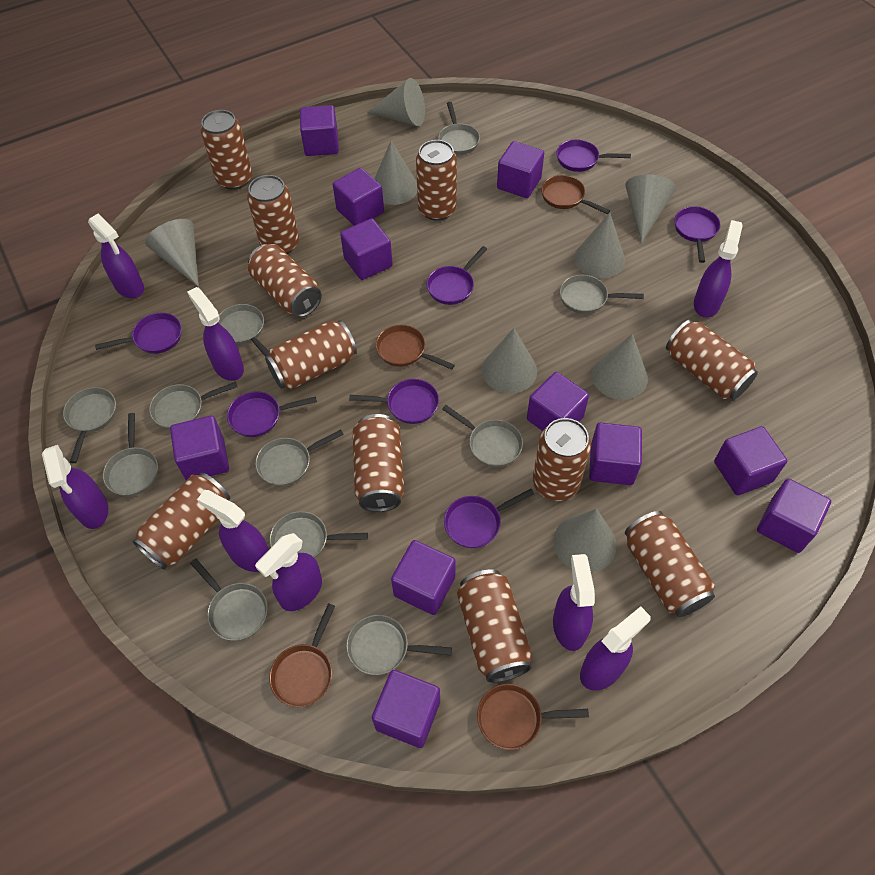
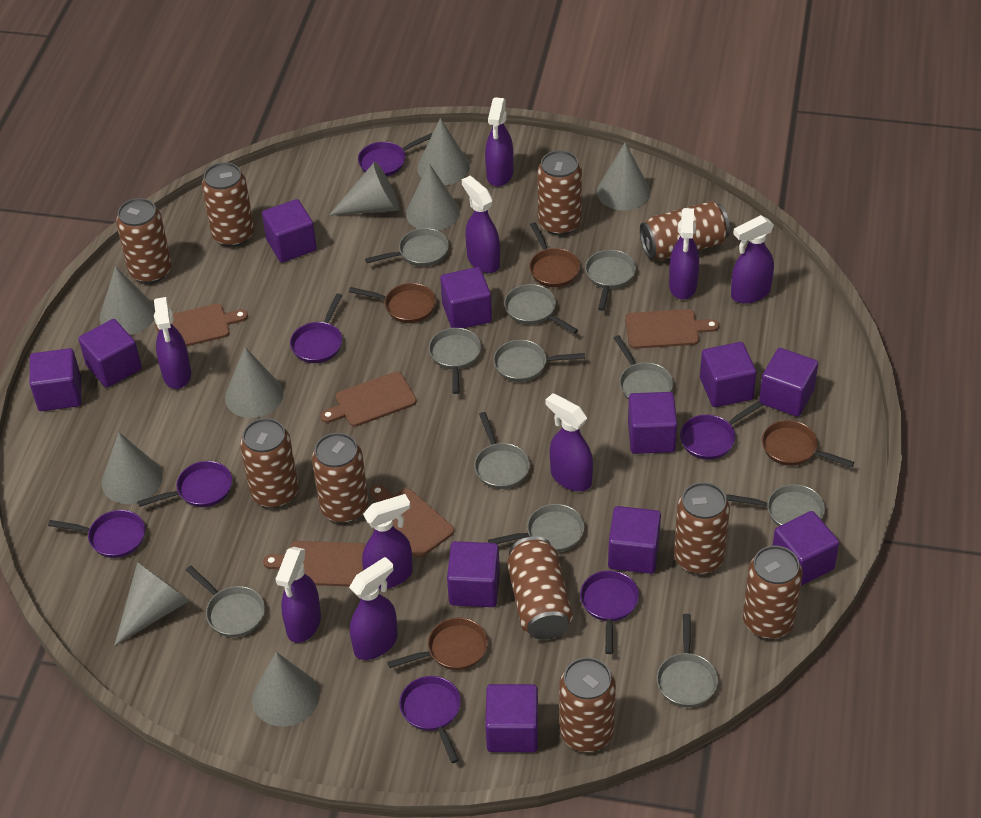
brown can: 11 -> 10
brown cutting board: 0 -> 5
grey cone: 8 -> 9
purple spray bottle: 8 -> 9

